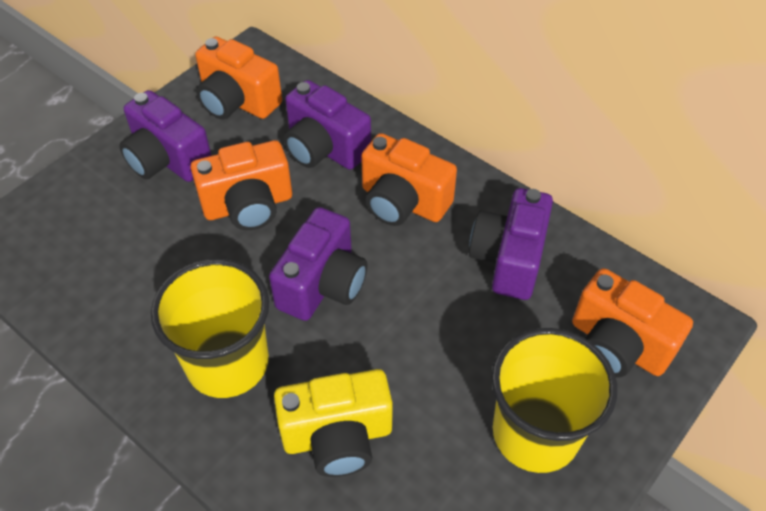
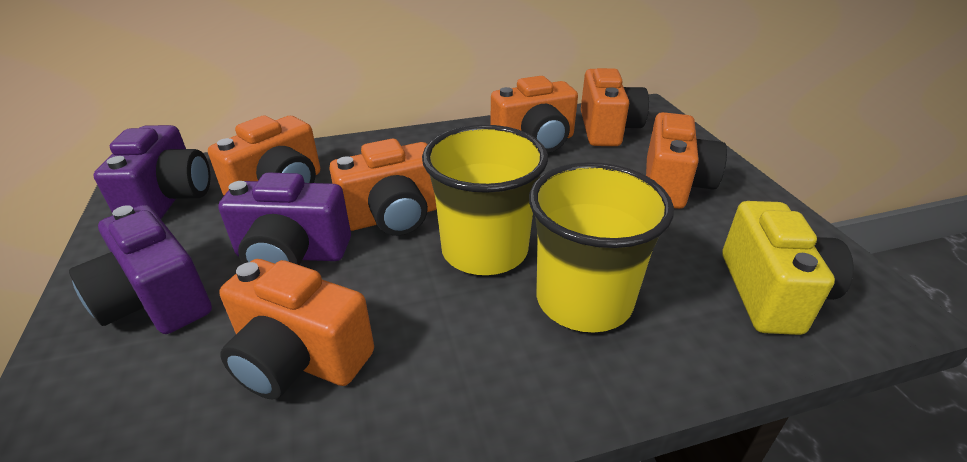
orange camera: 4 -> 6
purple camera: 4 -> 3

